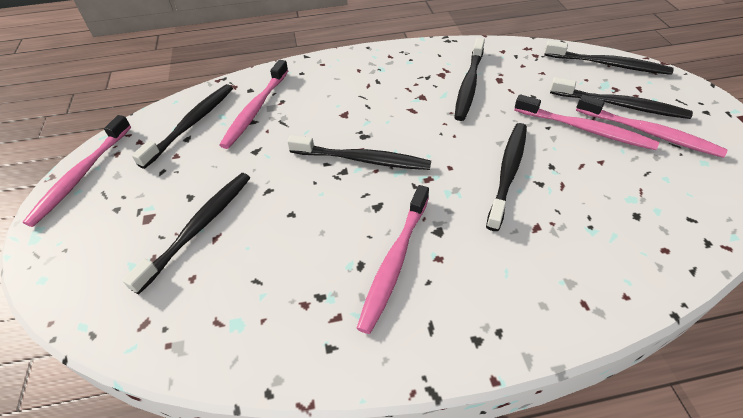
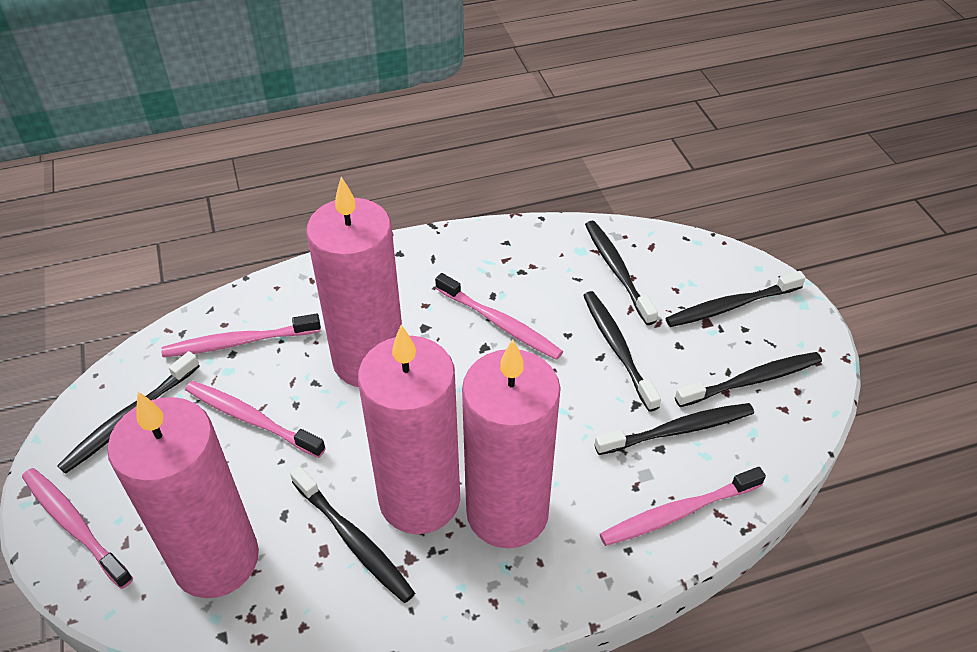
pink candle: 0 -> 4

